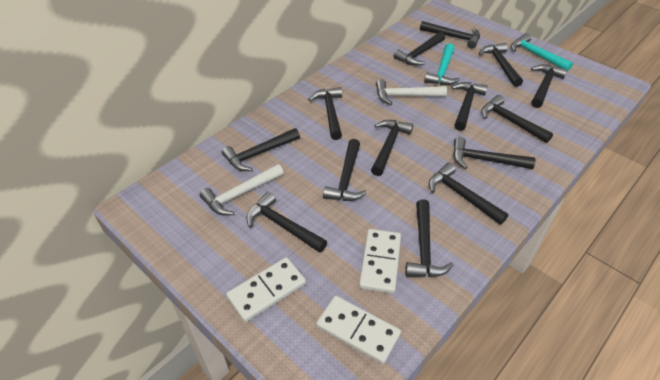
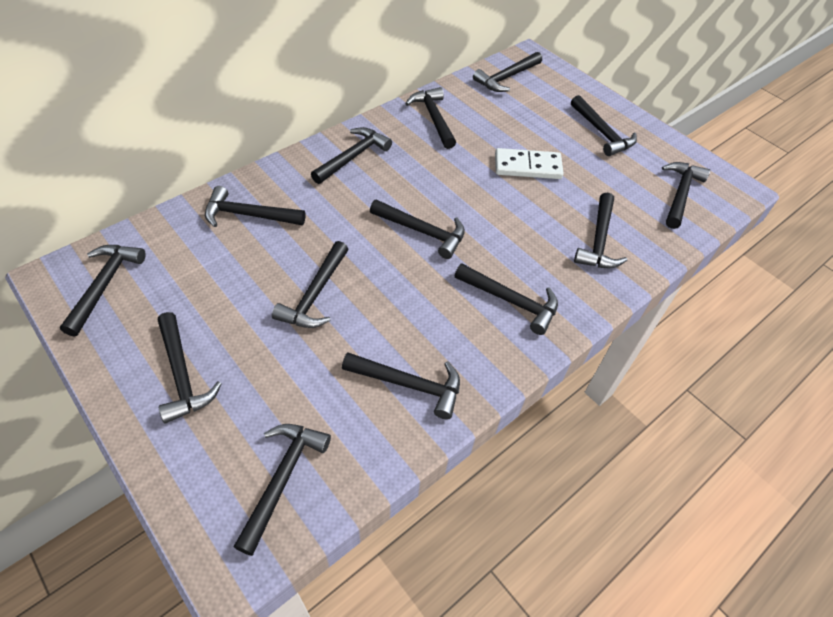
turquoise hammer: 2 -> 0
white domino: 3 -> 1
white hammer: 2 -> 0

